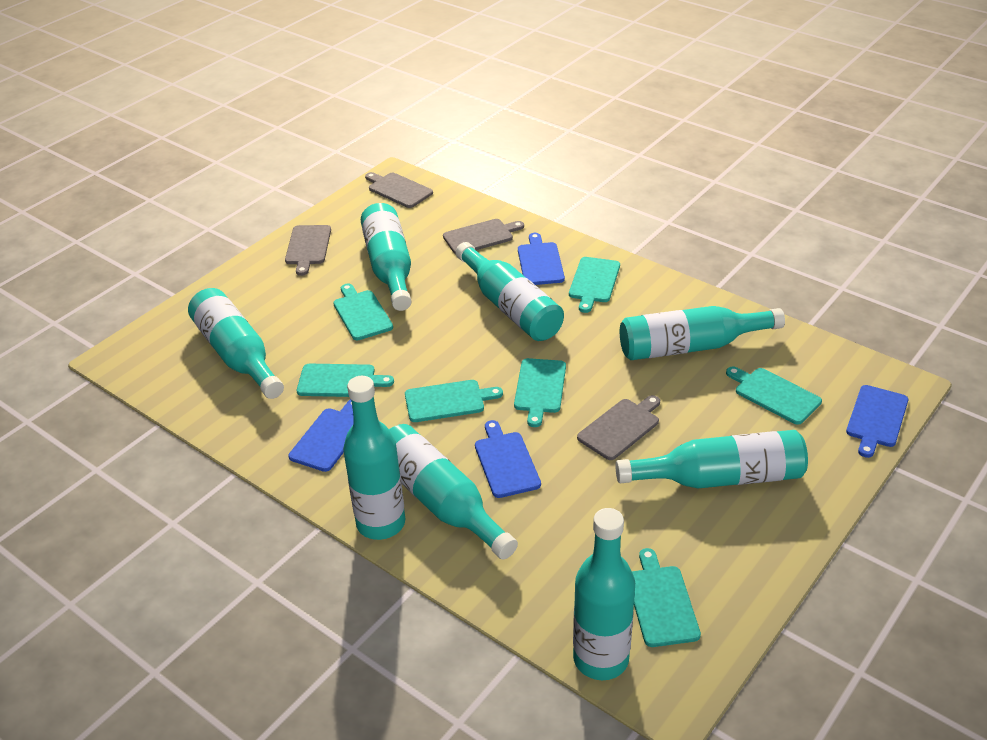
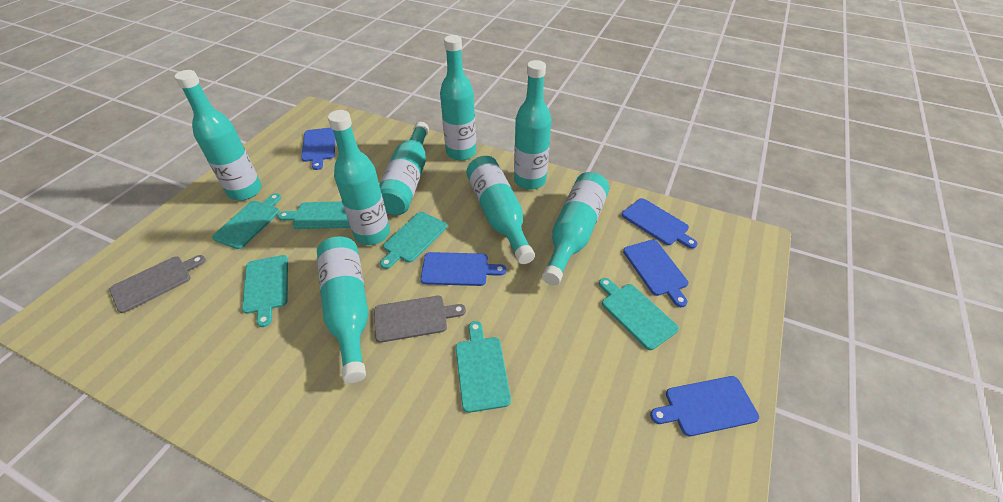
blue cutting board: 4 -> 5
grey cutting board: 4 -> 2
turquoise cutting board: 7 -> 6

